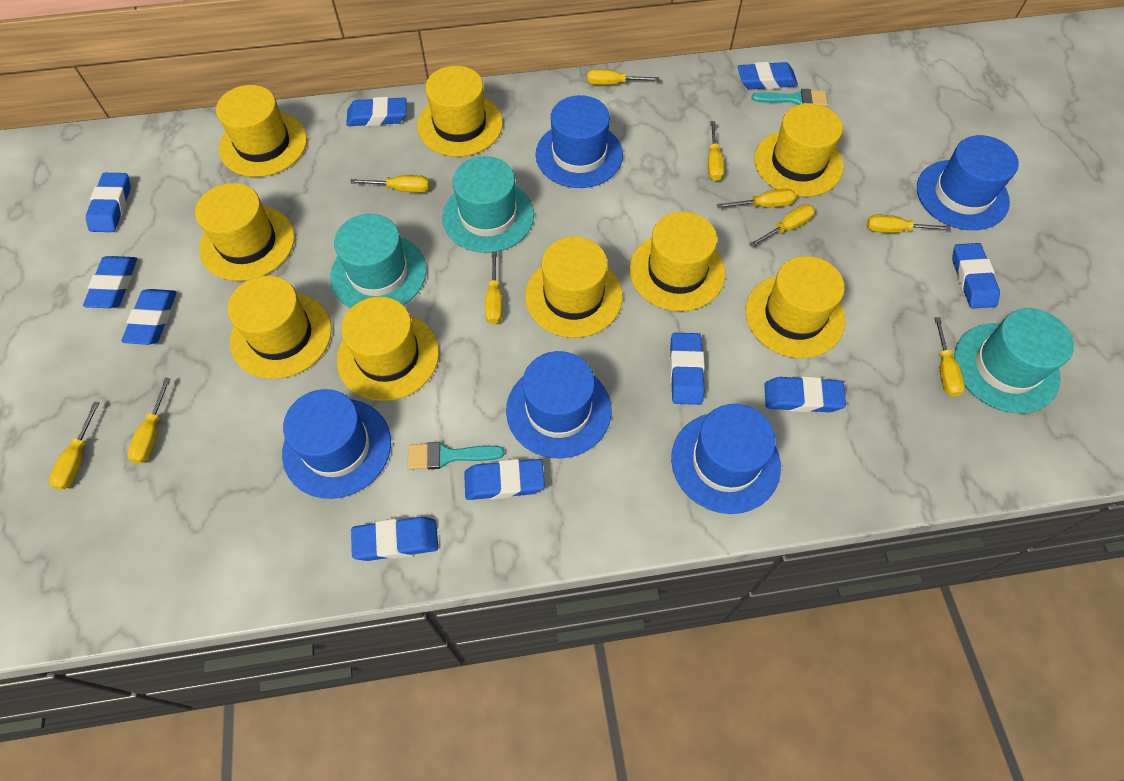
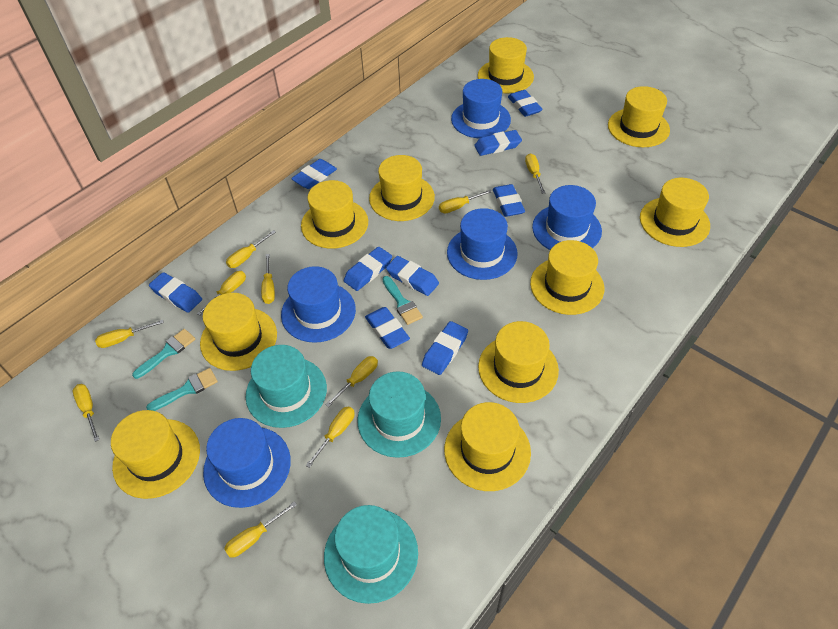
blue eraser: 10 -> 9
turquoise brush: 2 -> 3
yellow hat: 9 -> 10

